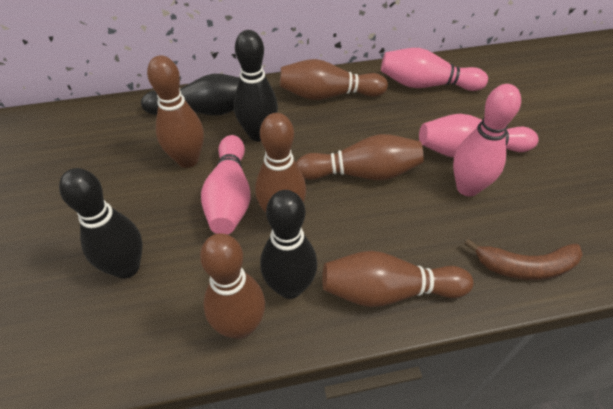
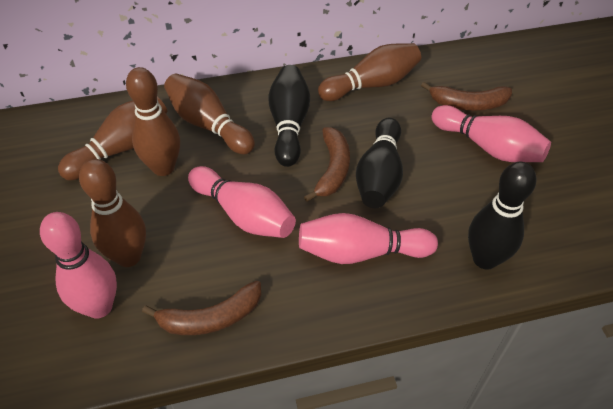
black bowling pin: 4 -> 3
brown banana: 1 -> 3
brown bowling pin: 6 -> 5

